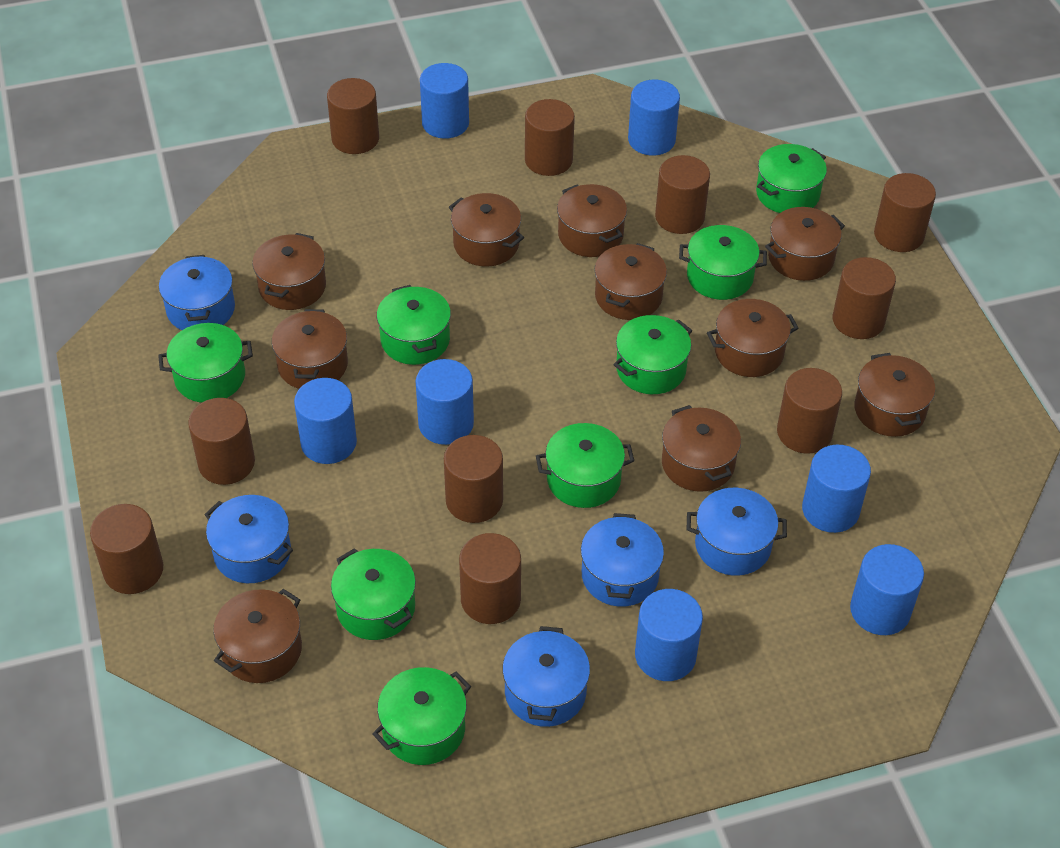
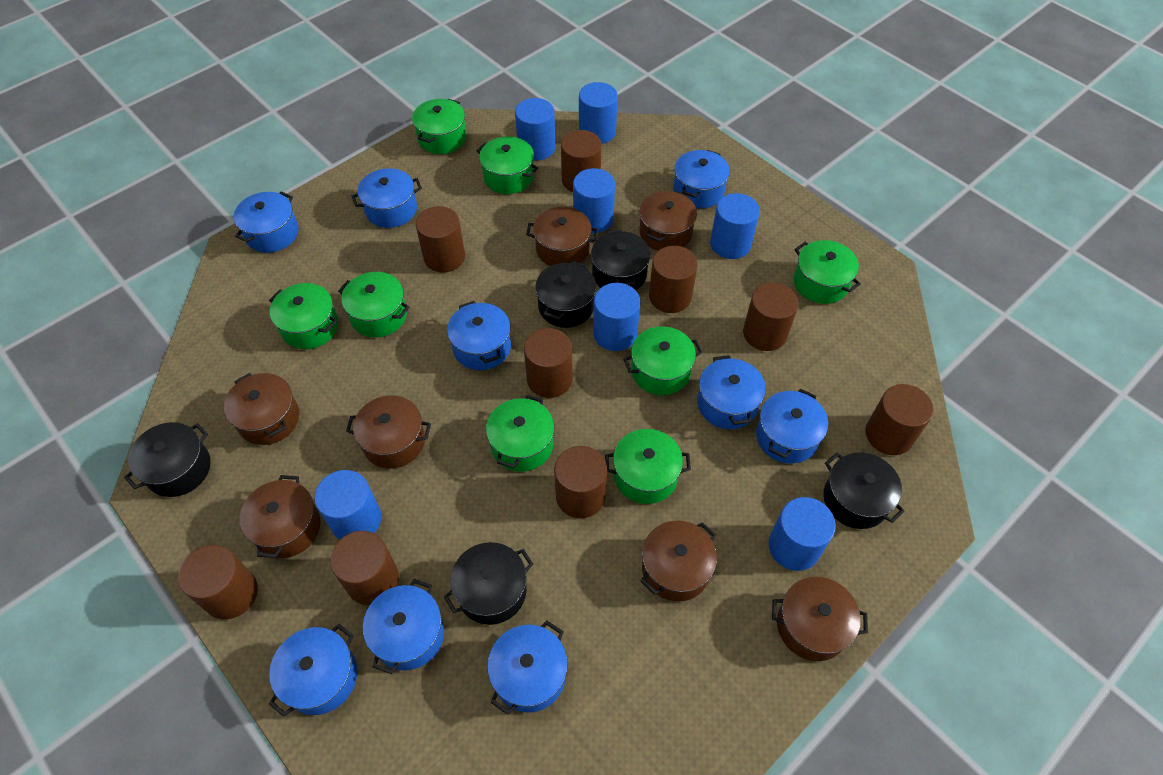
black pot: 0 -> 5
blue pot: 5 -> 9
brown cylinder: 10 -> 9
brown pot: 10 -> 7

